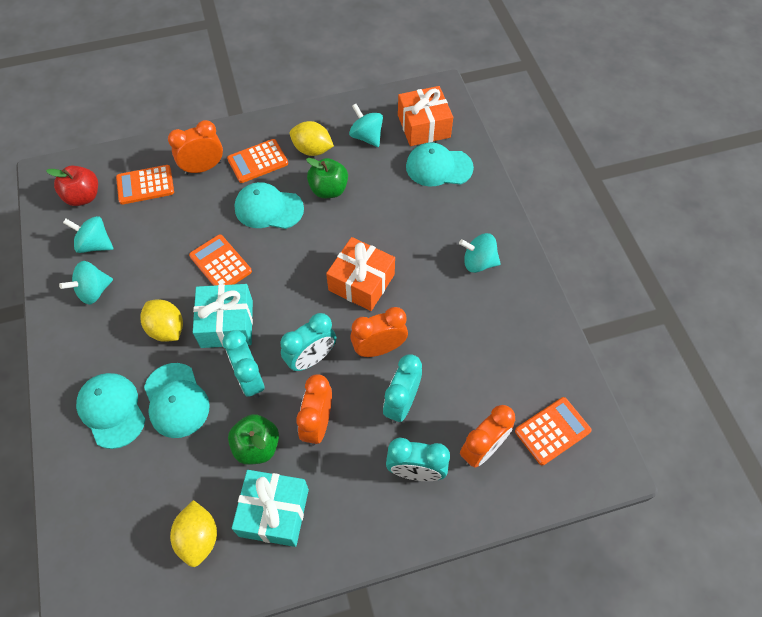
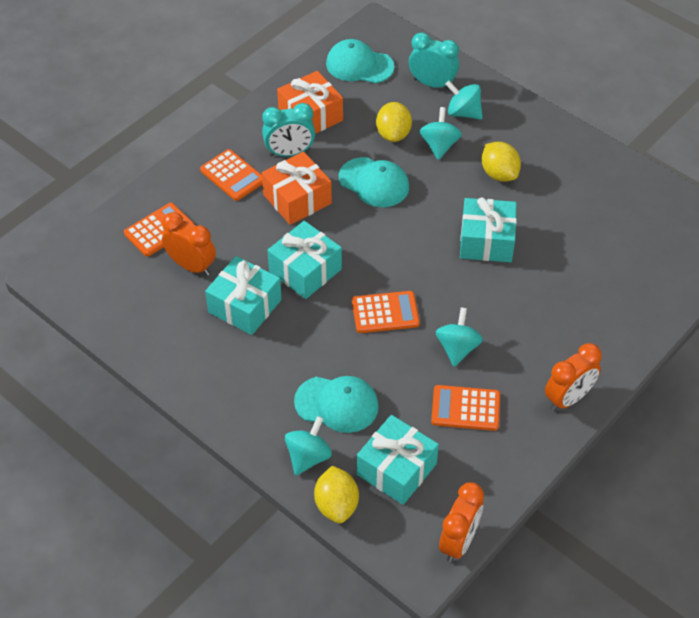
green apple: 2 -> 0
orange clock: 4 -> 3
red apple: 1 -> 0
turquoise cap: 4 -> 3
turquoise clock: 4 -> 2
turquoise gift: 2 -> 4

